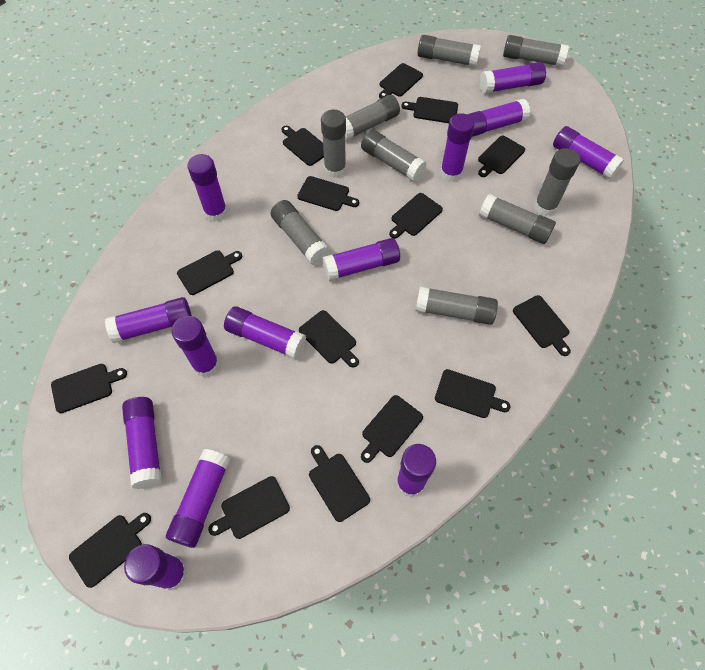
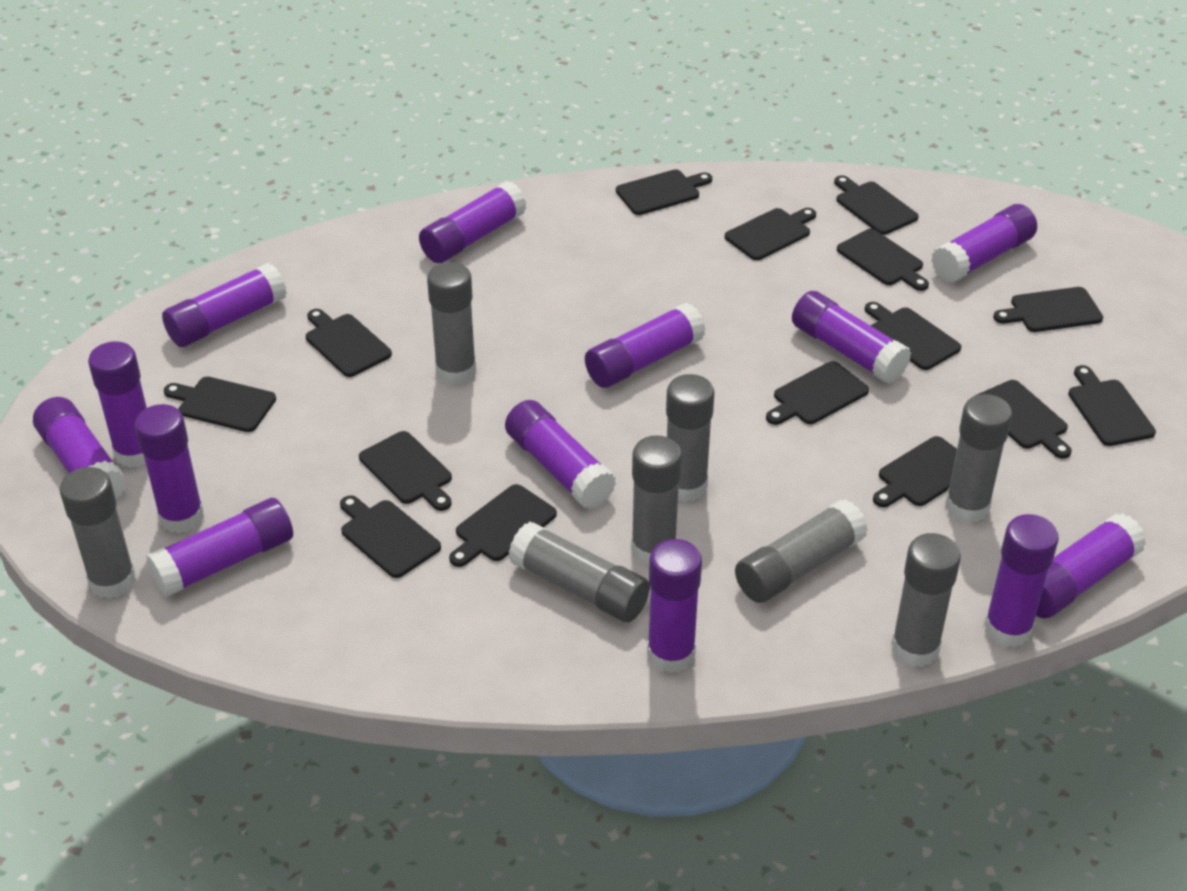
grey glue stick: 9 -> 8

